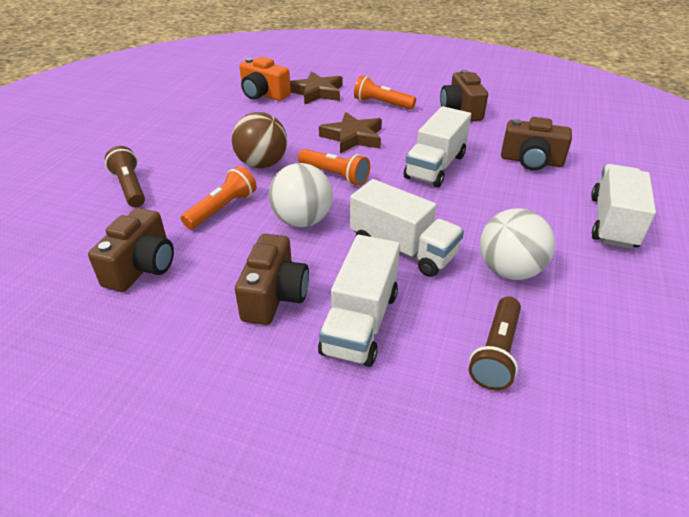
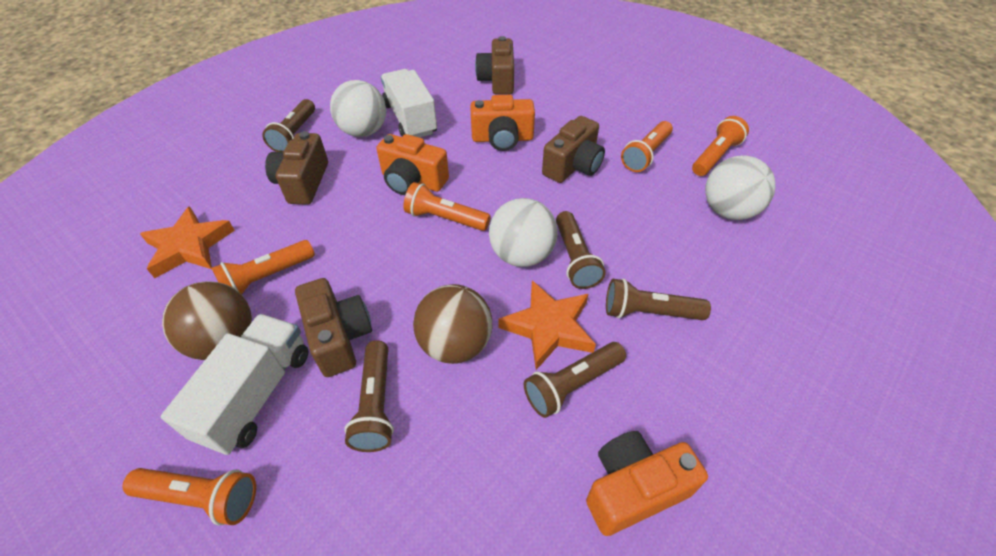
brown ball: 1 -> 2
brown flashlight: 2 -> 5
brown star: 2 -> 0
orange camera: 1 -> 3
orange flashlight: 3 -> 5
orange star: 0 -> 2
white ball: 2 -> 3
white truck: 4 -> 2

